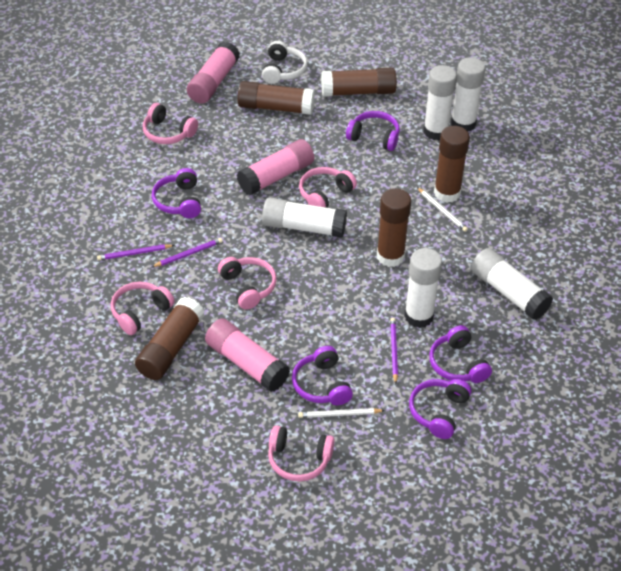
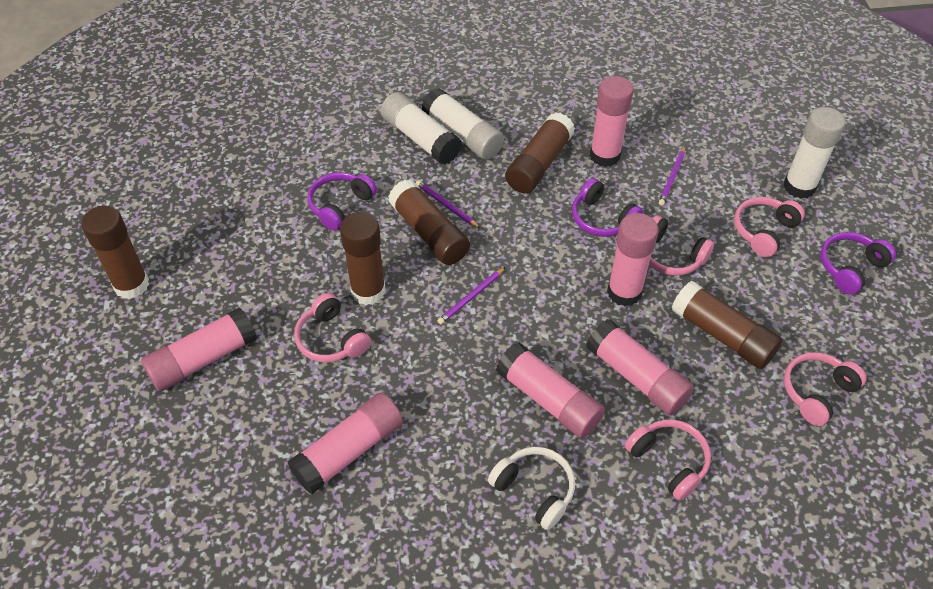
pink glue stick: 3 -> 6
purple headphones: 5 -> 3
white glue stick: 5 -> 3
white pencil: 2 -> 0

